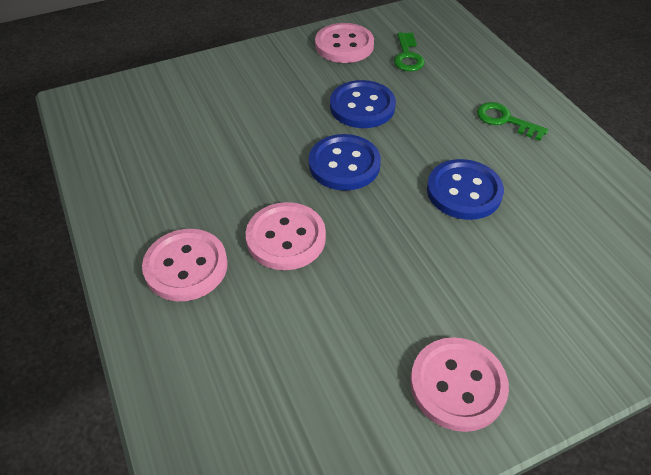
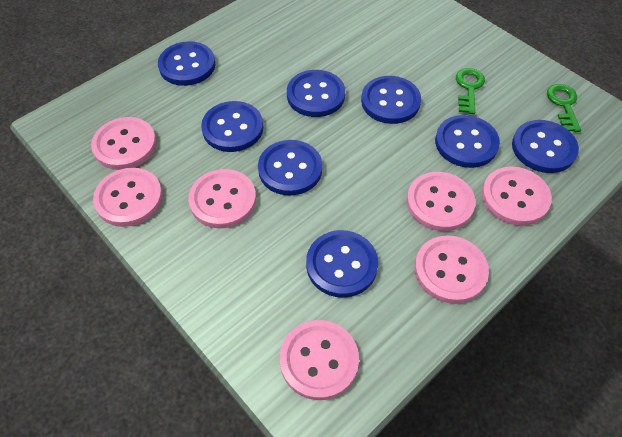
blue button: 3 -> 8
pink button: 4 -> 7

